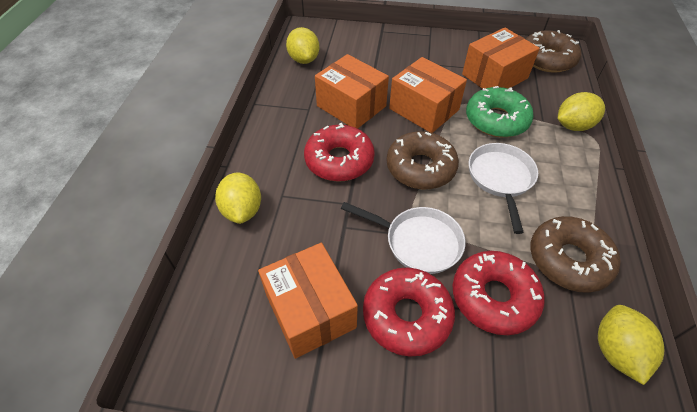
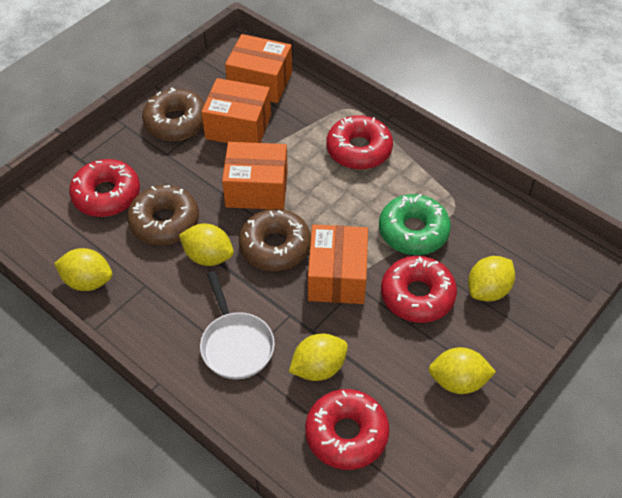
red donut: 3 -> 4
white pan: 2 -> 1
yellow lemon: 4 -> 5

